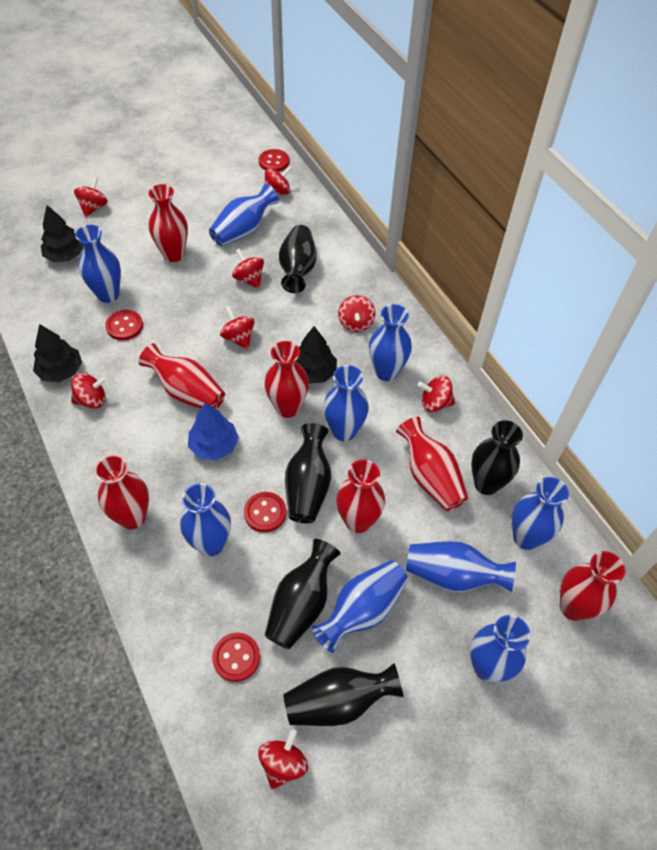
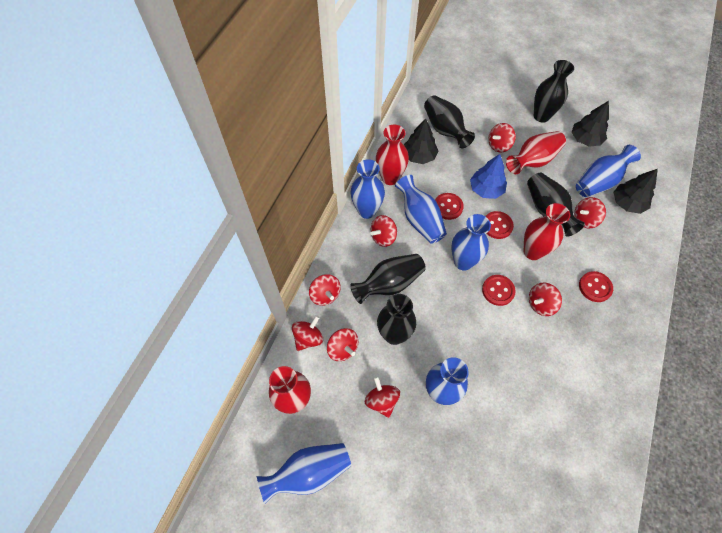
blue vase: 9 -> 6
red vase: 7 -> 4

